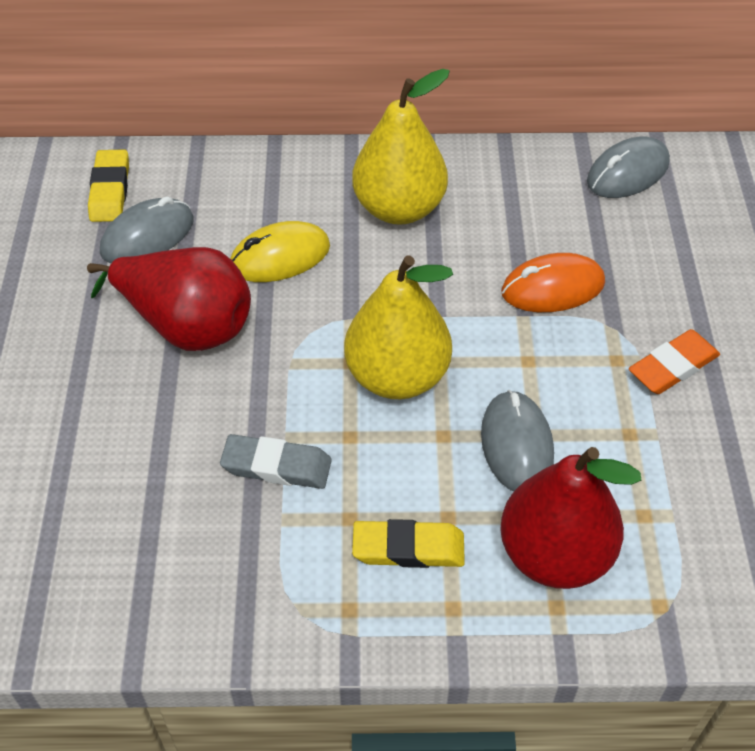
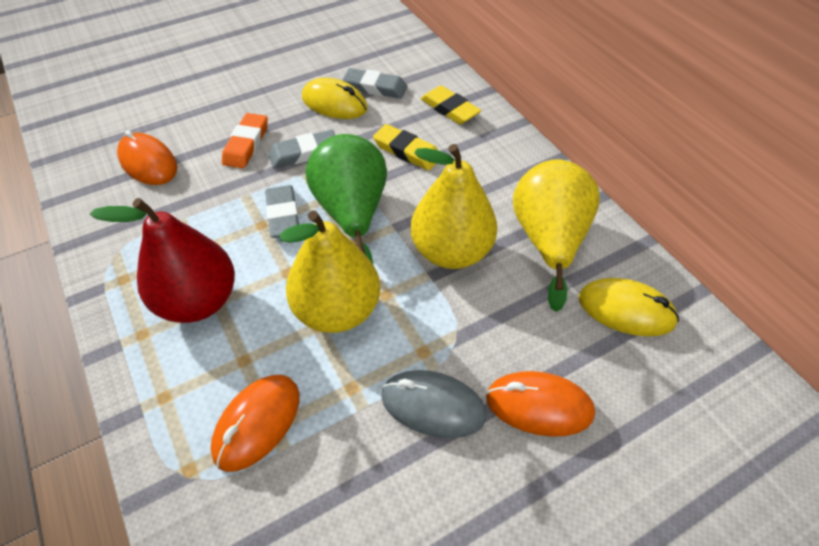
green pear: 0 -> 1
grey eraser: 1 -> 3
grey mouse: 3 -> 1
orange mouse: 1 -> 3
red pear: 2 -> 1
yellow mouse: 1 -> 2
yellow pear: 2 -> 3

